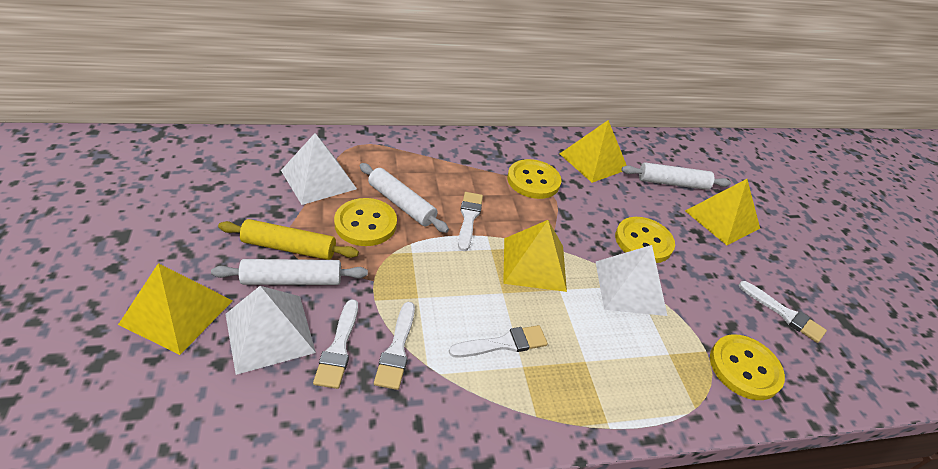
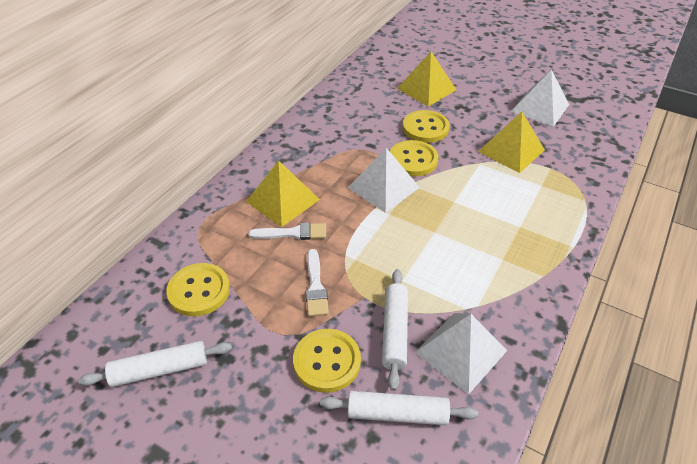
white brush: 5 -> 2
yellow pyramid: 4 -> 3
yellow rolling pin: 1 -> 0

